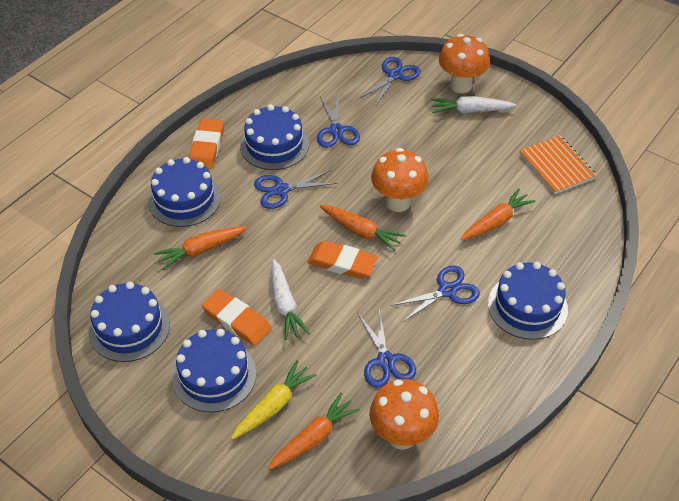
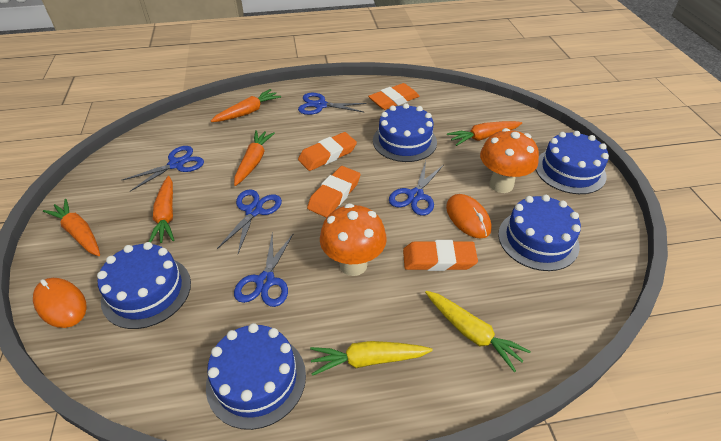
orange carrot: 4 -> 5
orange eraser: 3 -> 4
orange mouse: 0 -> 2
orange mushroom: 3 -> 2
orange notebook: 1 -> 0
white carrot: 2 -> 0
yellow carrot: 1 -> 2

